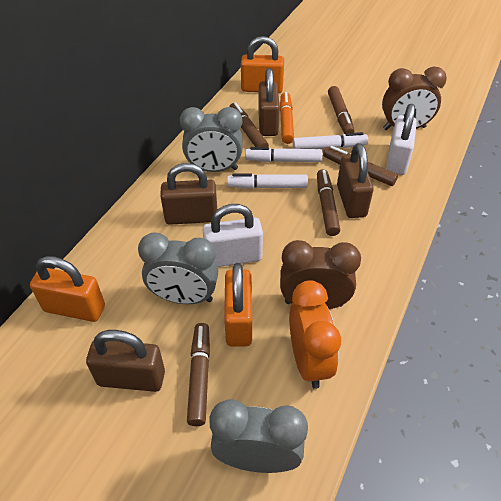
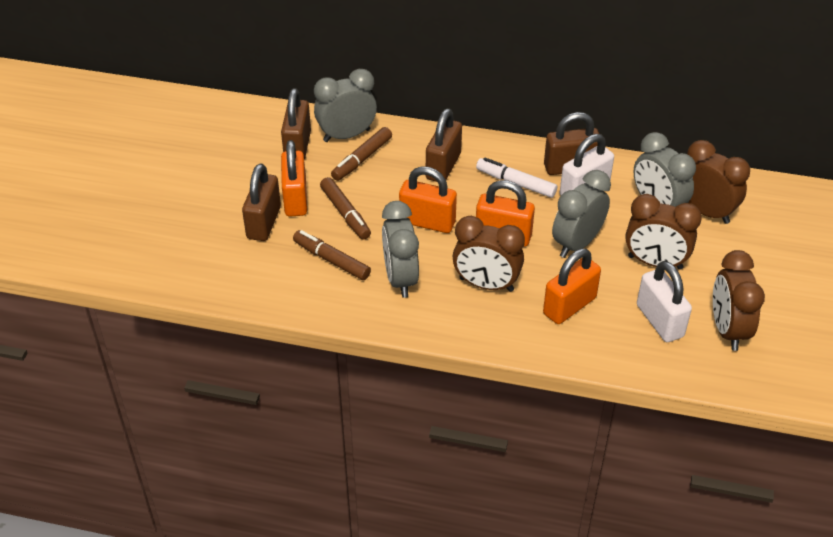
brown clock: 2 -> 4
brown marker: 5 -> 3
grey clock: 3 -> 4
orange clock: 1 -> 0
orange marker: 1 -> 0
orange padlock: 3 -> 4
white marker: 3 -> 1

